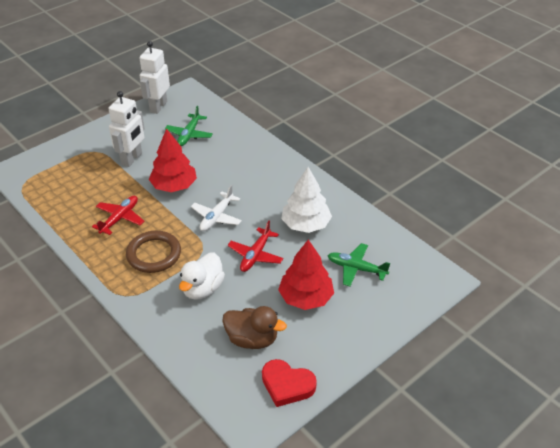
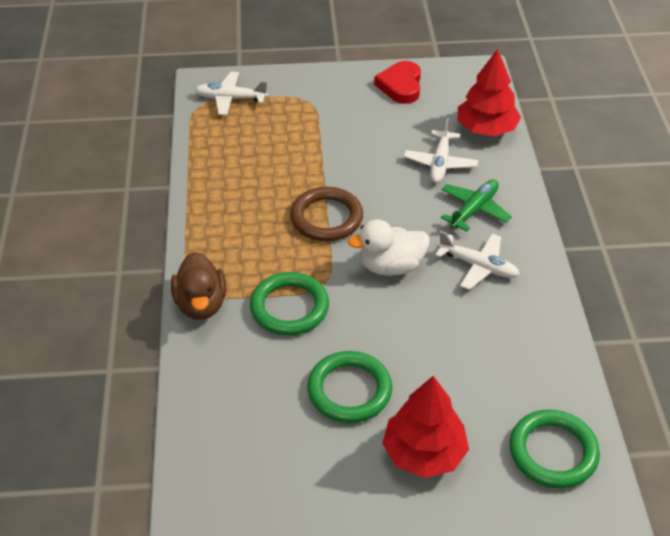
green plane: 2 -> 1
green ring: 0 -> 3
red plane: 2 -> 0
white plane: 1 -> 3
white robot: 2 -> 0
white tree: 1 -> 0

